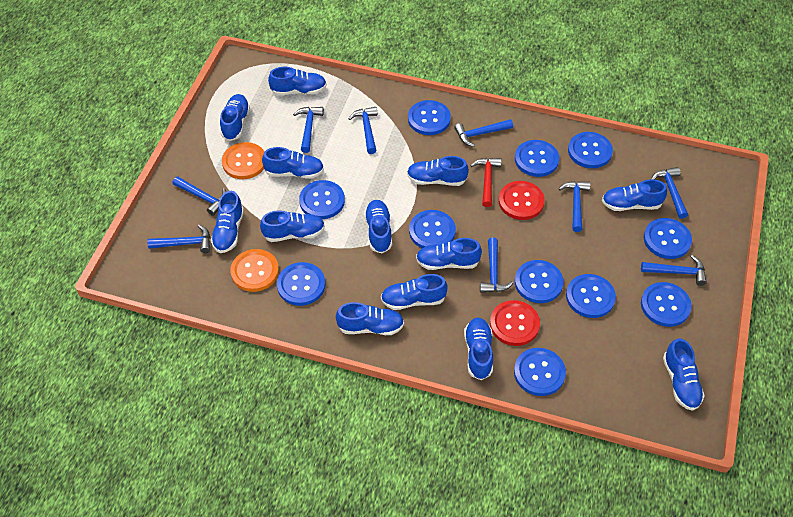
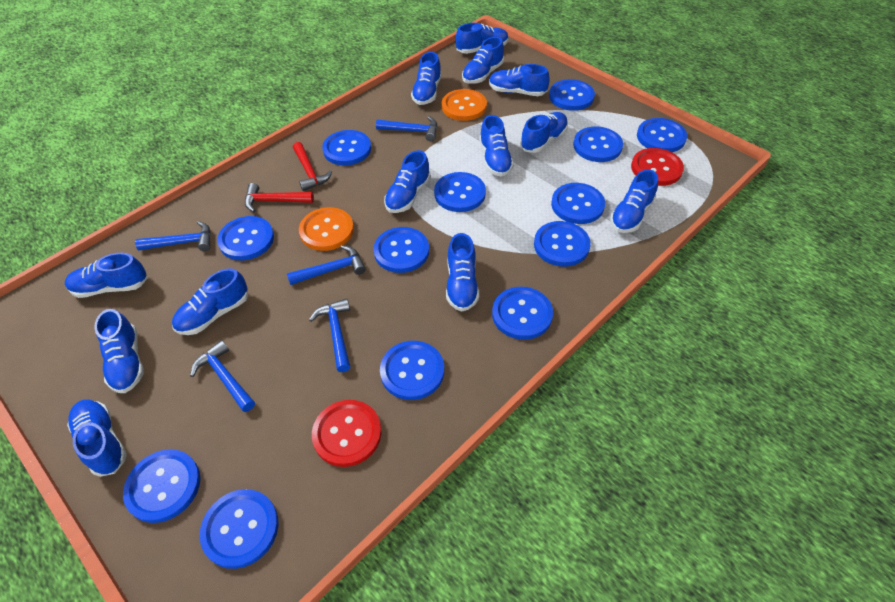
blue button: 11 -> 13
blue hammer: 9 -> 5
red hammer: 1 -> 2

